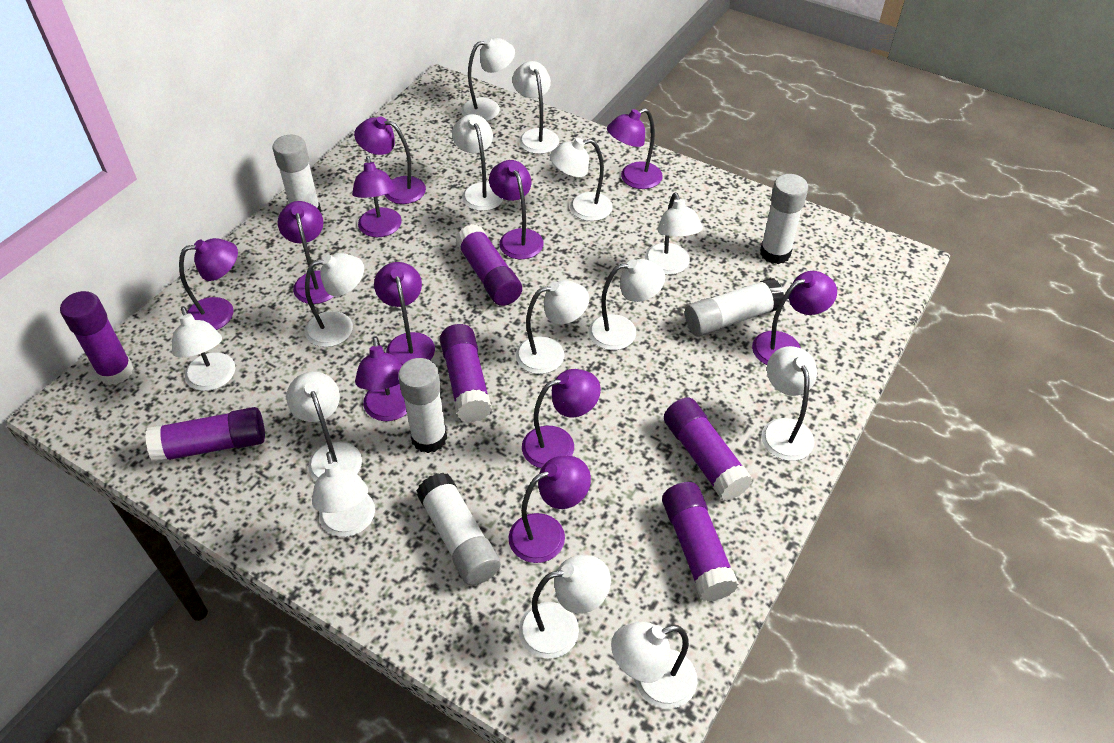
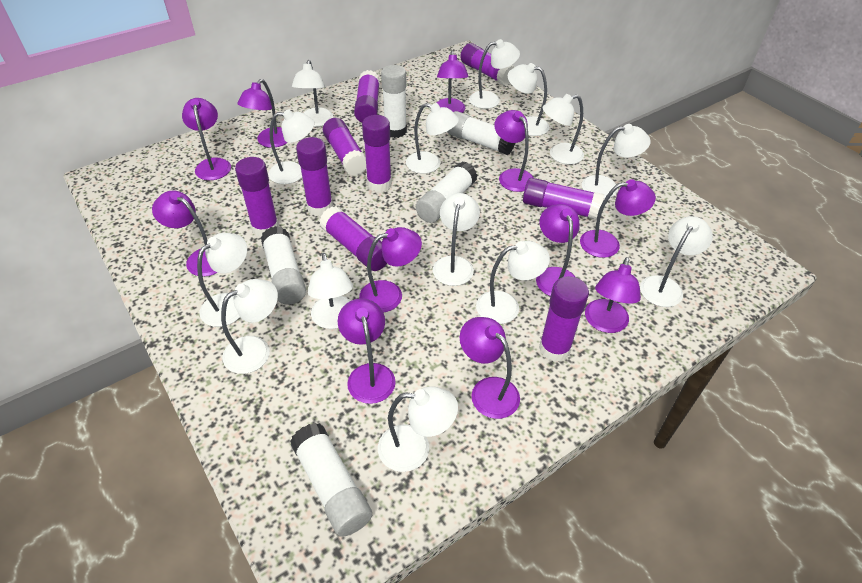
purple glue stick: 6 -> 9

